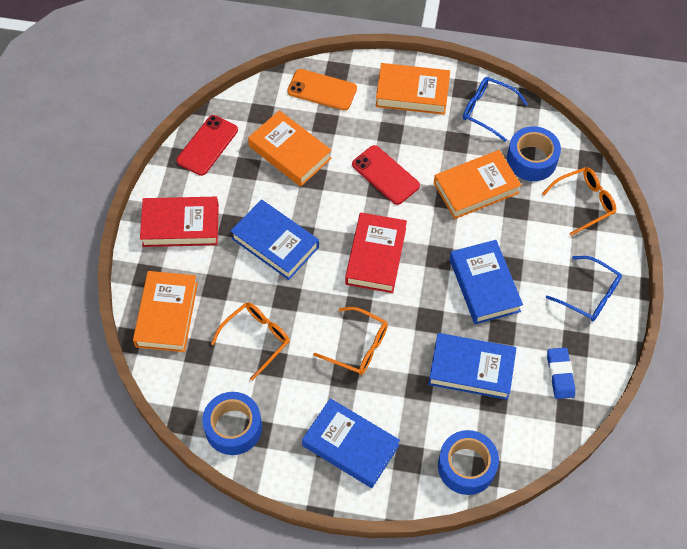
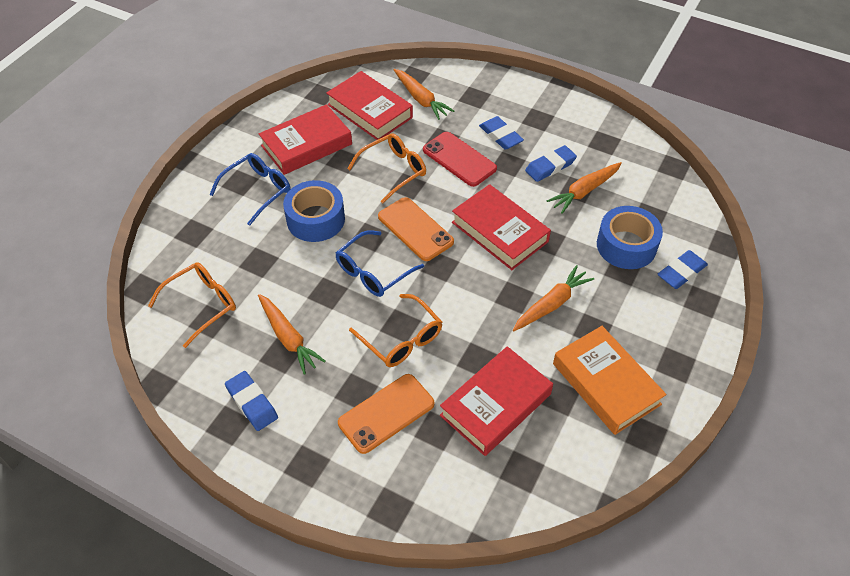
blue book: 4 -> 0
blue eraser: 1 -> 4
blue tape: 3 -> 2
orange book: 4 -> 1
orange carrot: 0 -> 4
orange phone: 1 -> 2
red book: 2 -> 4
red phone: 2 -> 1

